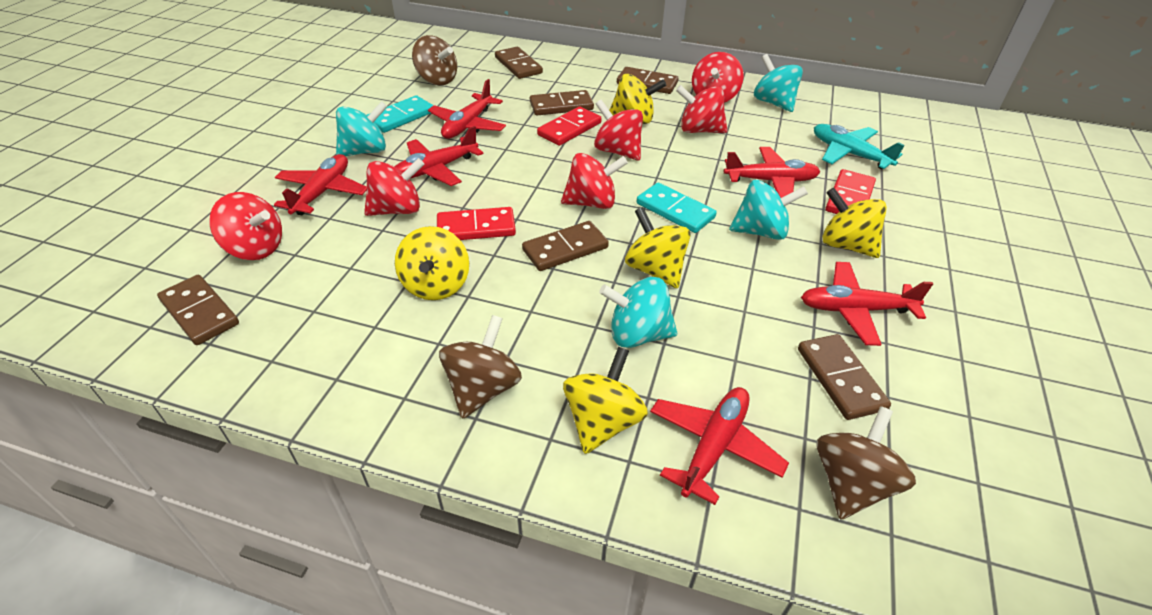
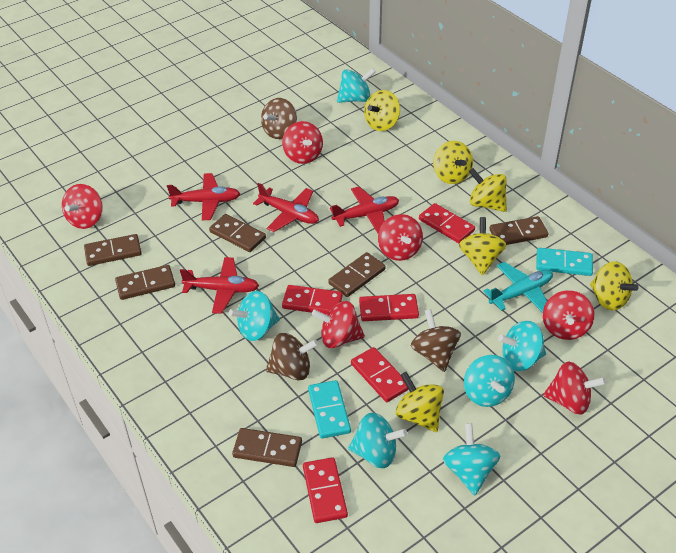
red domino: 3 -> 5
red plane: 6 -> 4
turquoise spinning top: 4 -> 6
yellow spinning top: 5 -> 6

